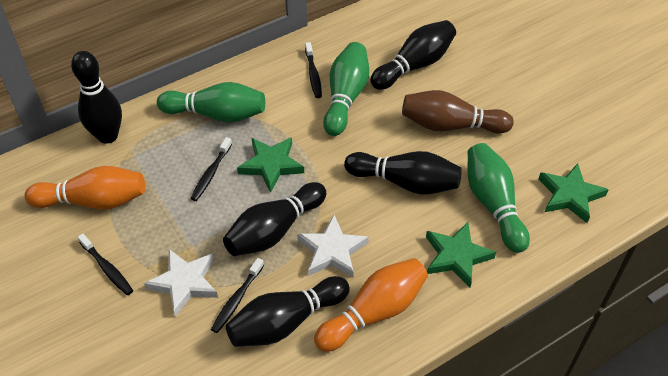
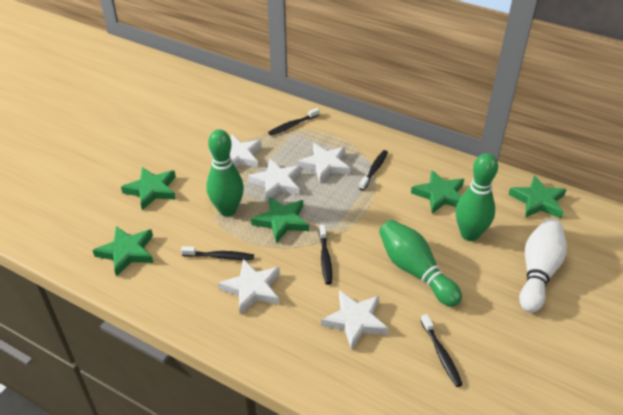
black bowling pin: 5 -> 0
black toothbrush: 4 -> 5
brown bowling pin: 1 -> 0
green star: 3 -> 5
orange bowling pin: 2 -> 0
white bowling pin: 0 -> 1
white star: 2 -> 5

